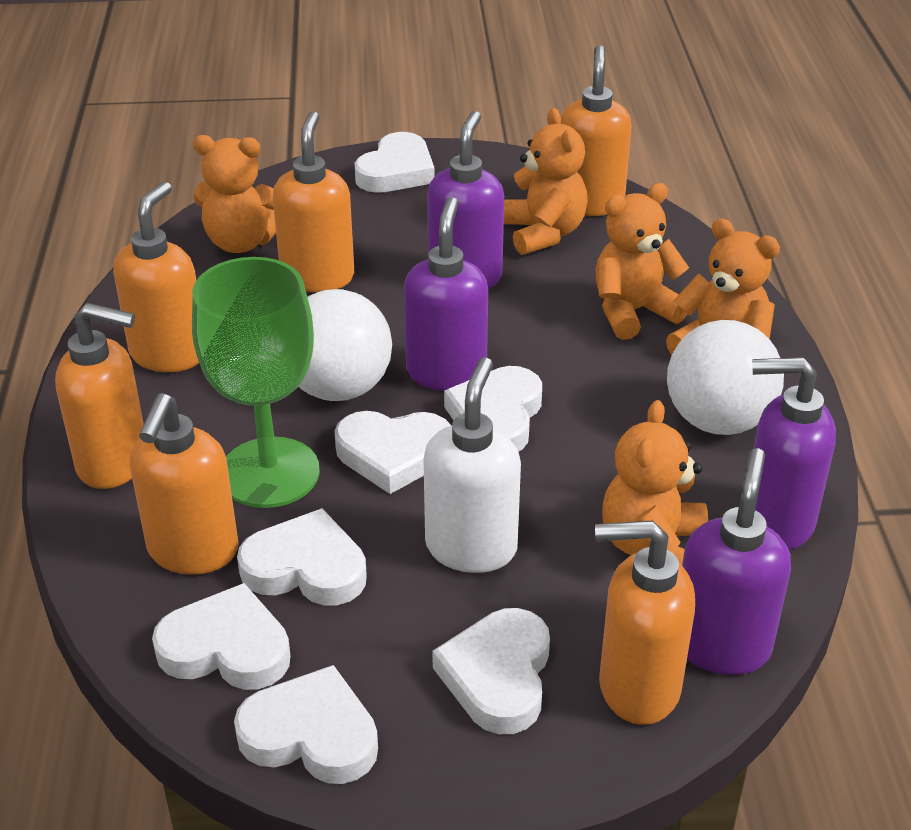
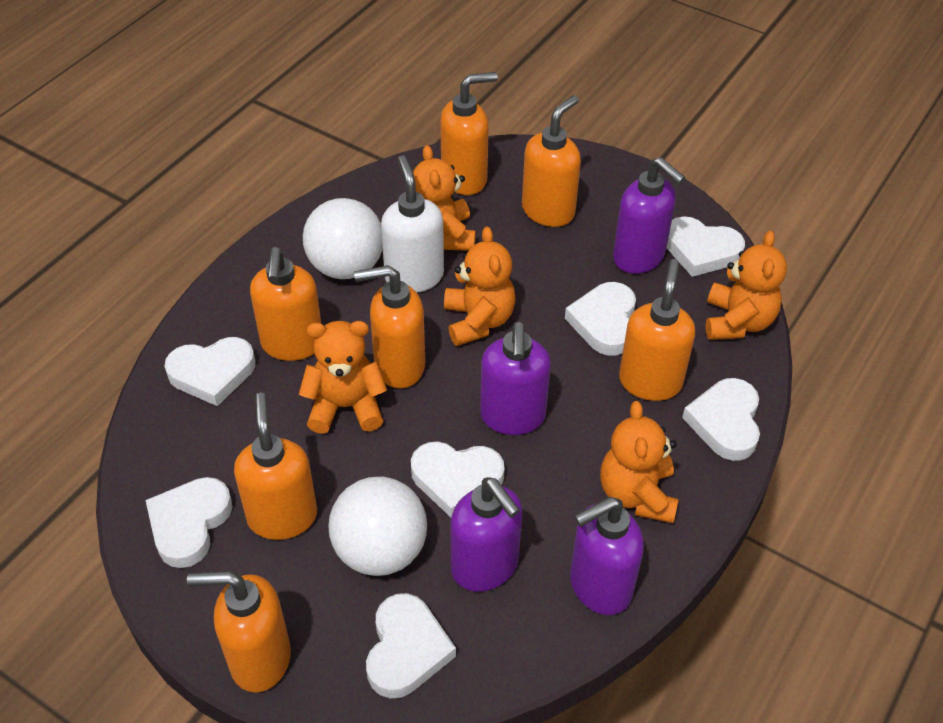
green goblet: 1 -> 0
orange soap dispenser: 6 -> 7

